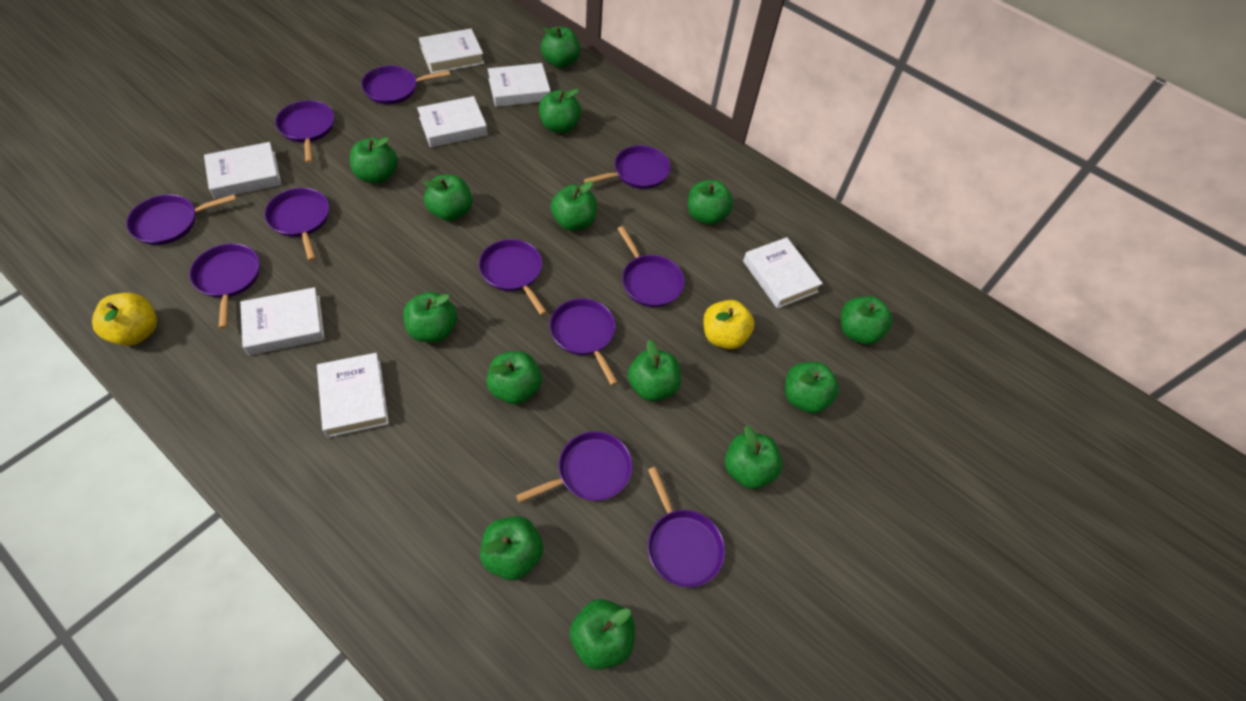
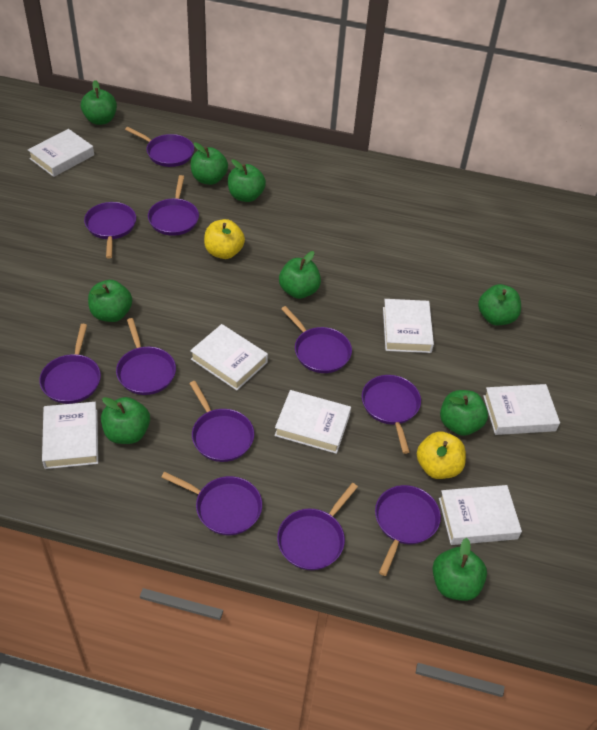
green apple: 14 -> 9

